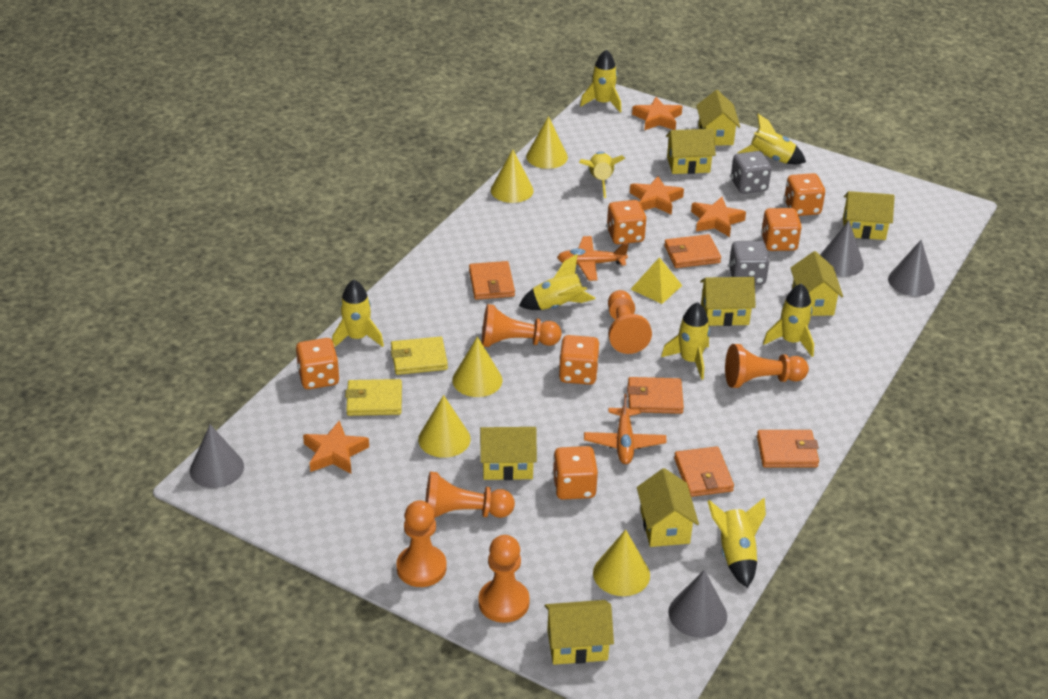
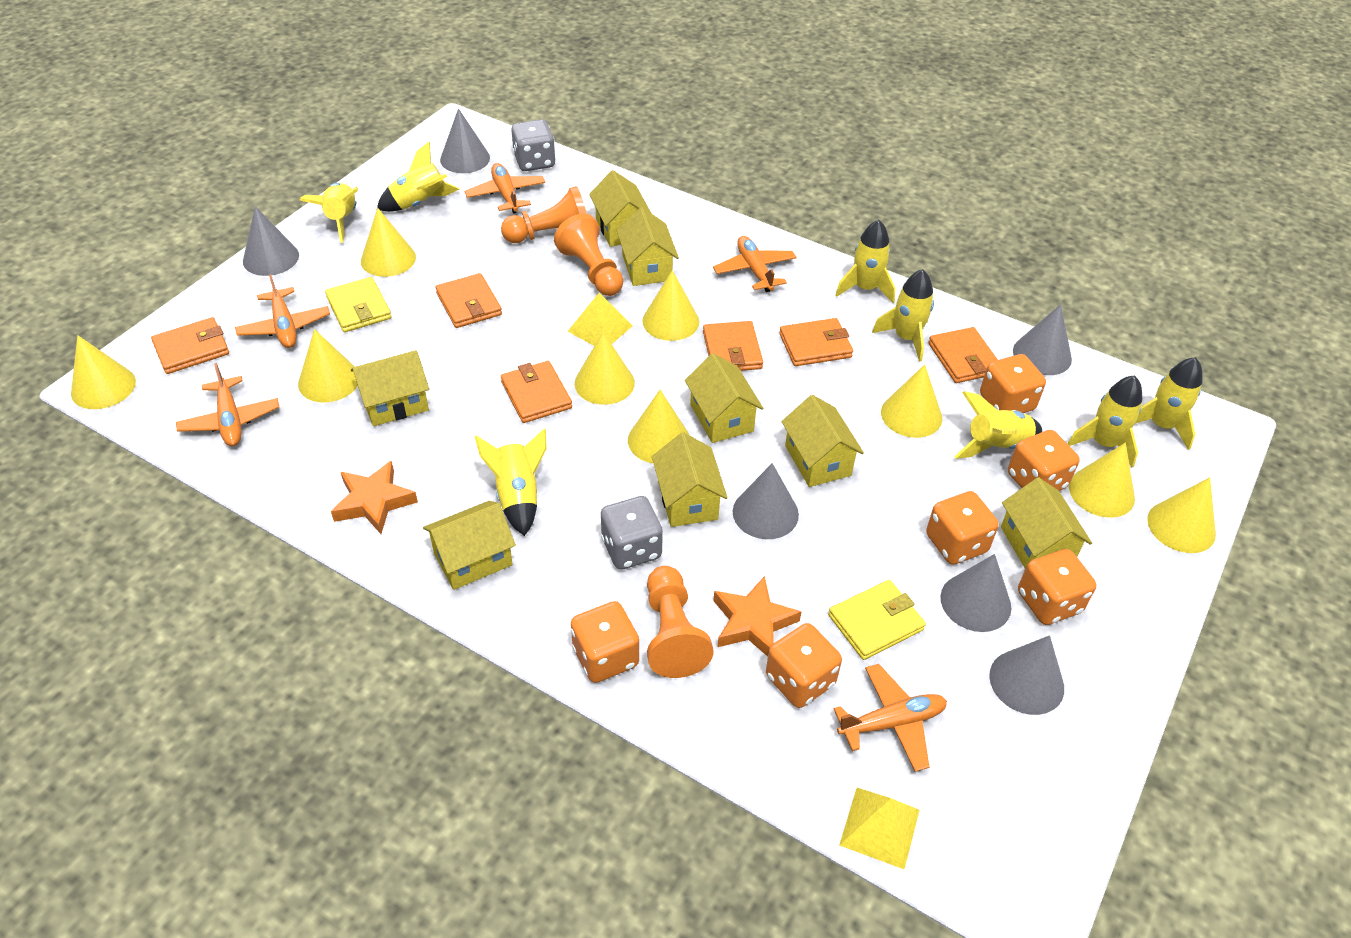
grey cone: 4 -> 6
orange pawn: 6 -> 3
orange plane: 2 -> 5
orange star: 4 -> 2
orange wallet: 5 -> 6
yellow cone: 5 -> 9
yellow pyramid: 1 -> 2

